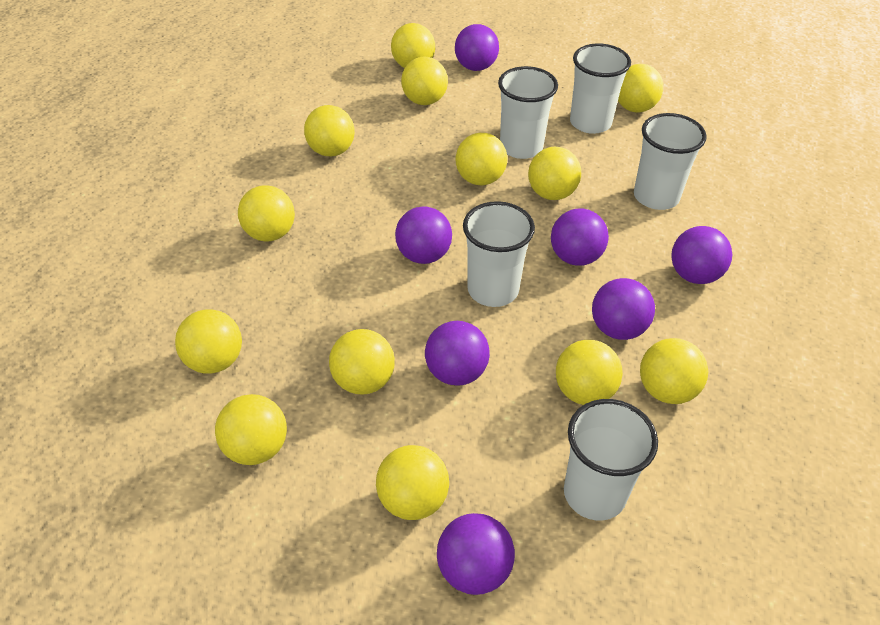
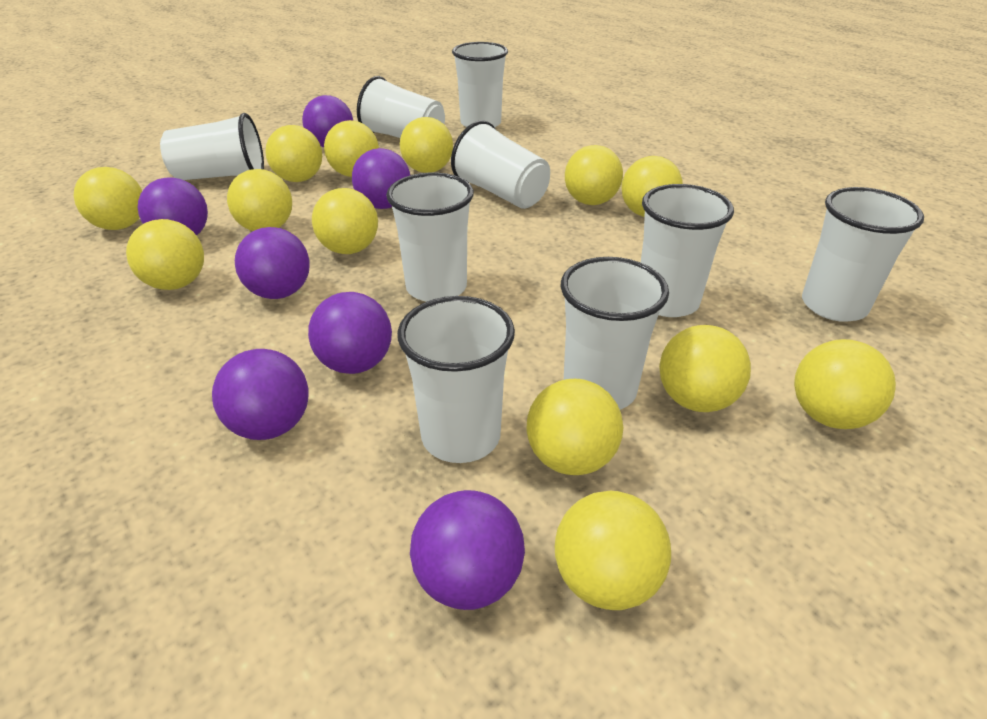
white cup: 5 -> 9

